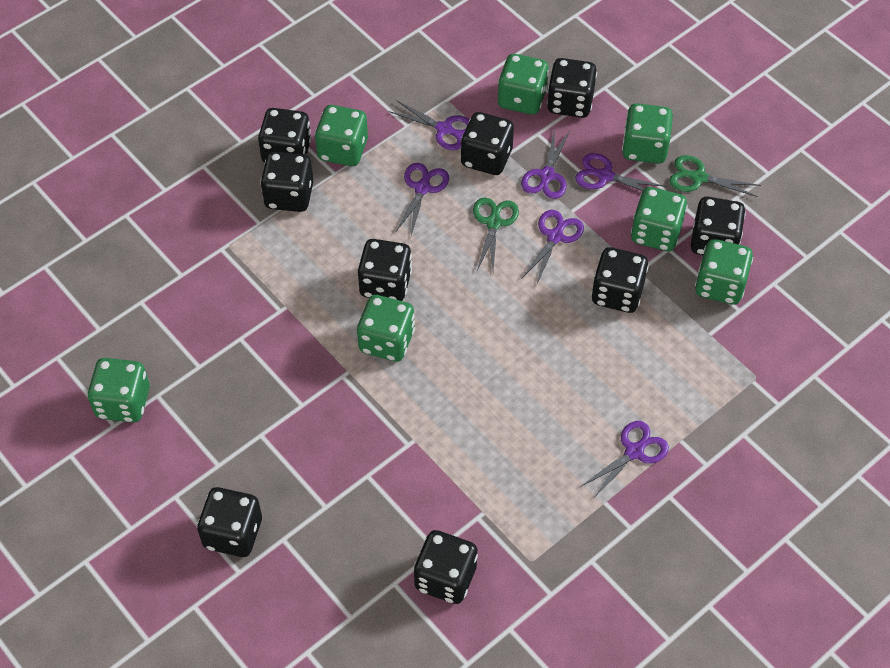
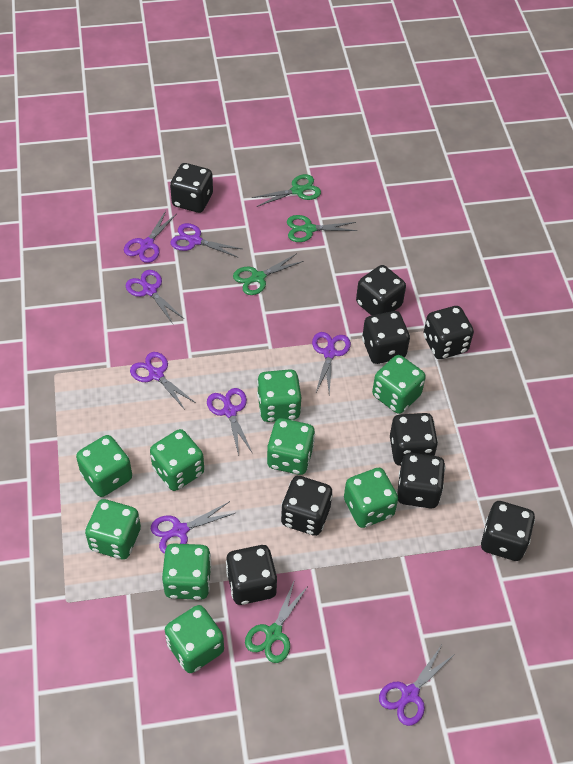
green dice: 7 -> 9
green scissors: 2 -> 4
purple scissors: 6 -> 8

